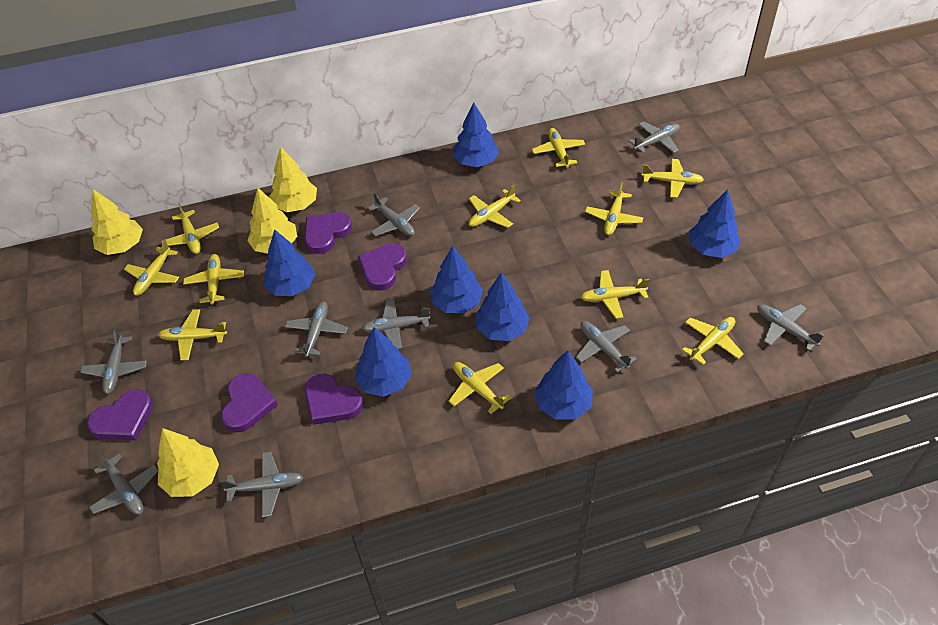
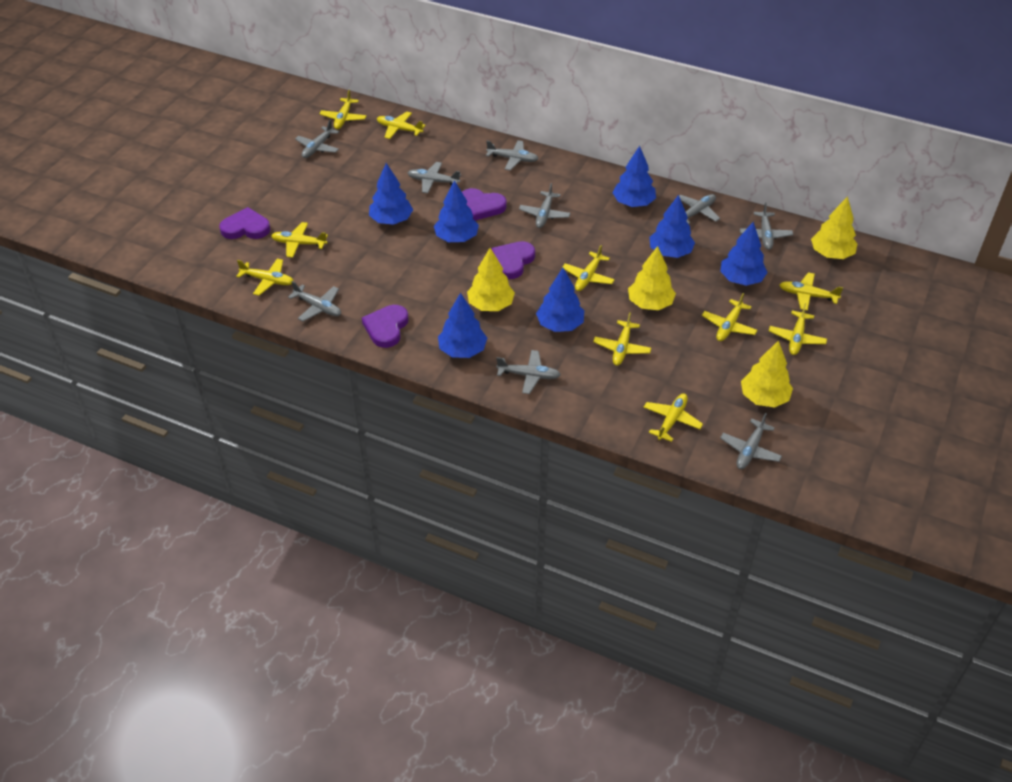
purple heart: 5 -> 4
yellow plane: 11 -> 10

